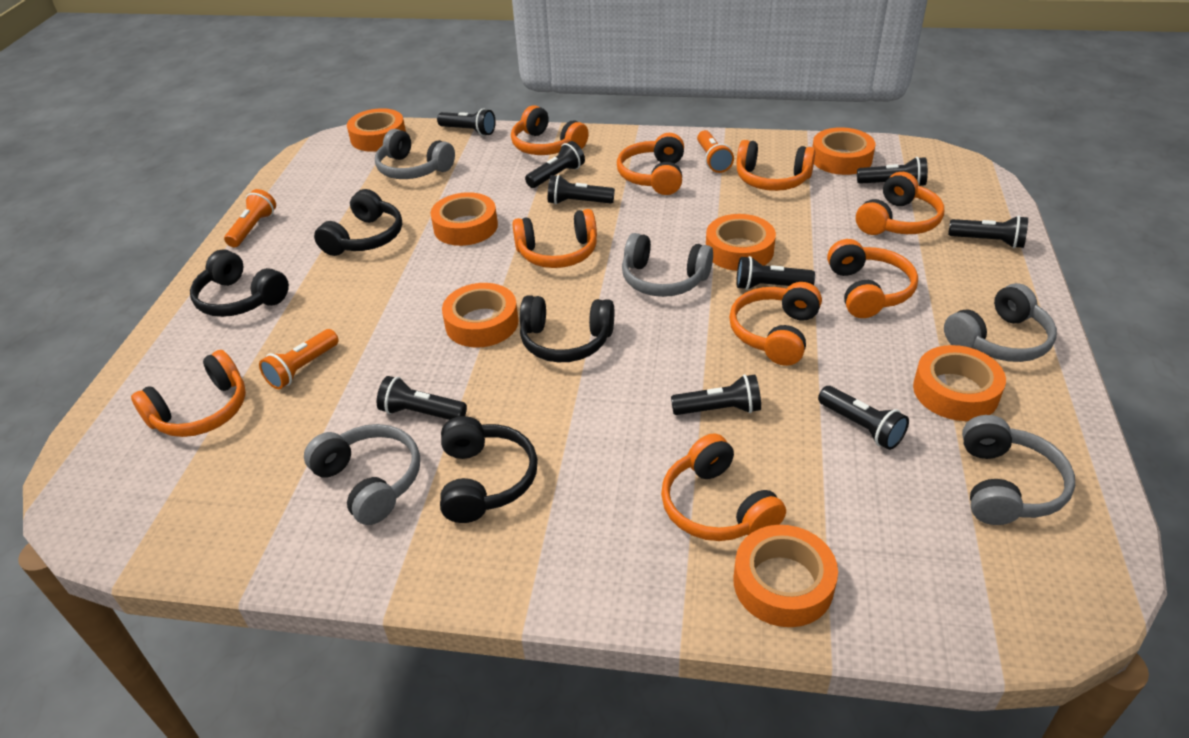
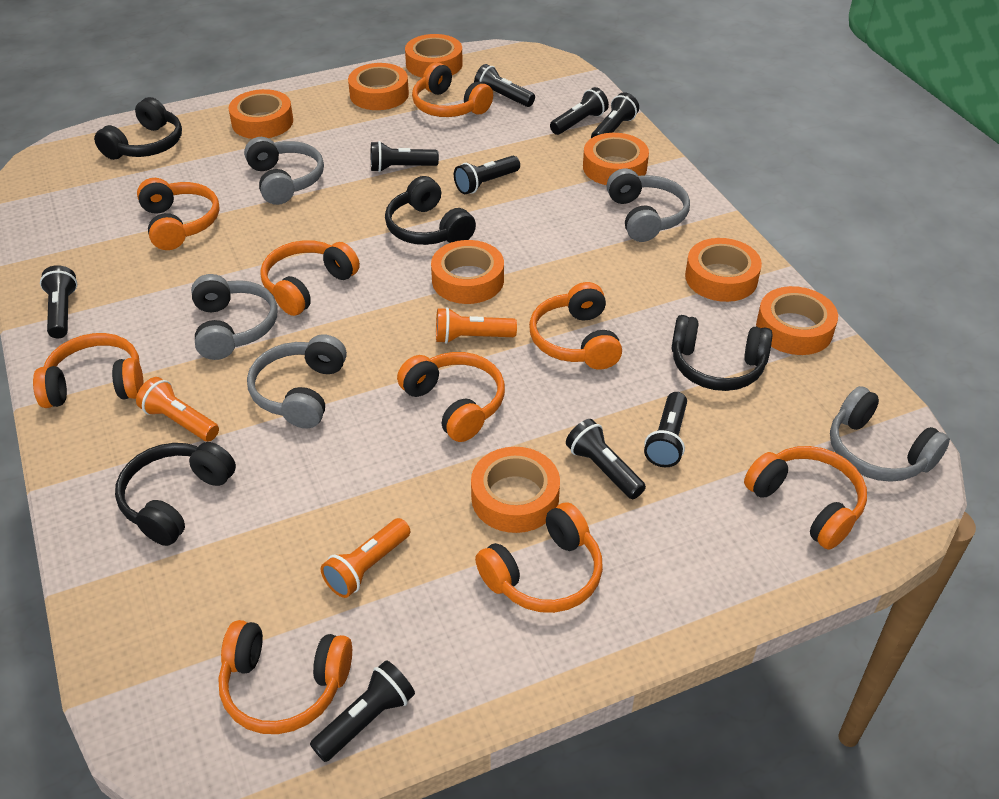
orange tape: 7 -> 8

